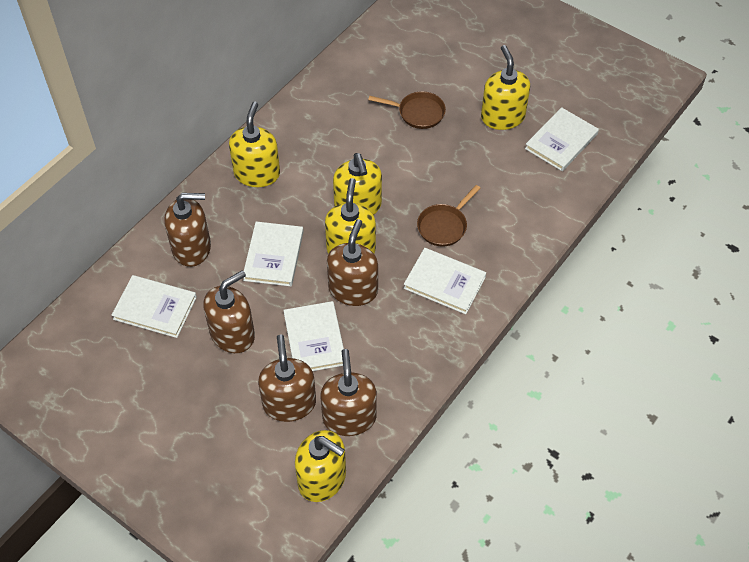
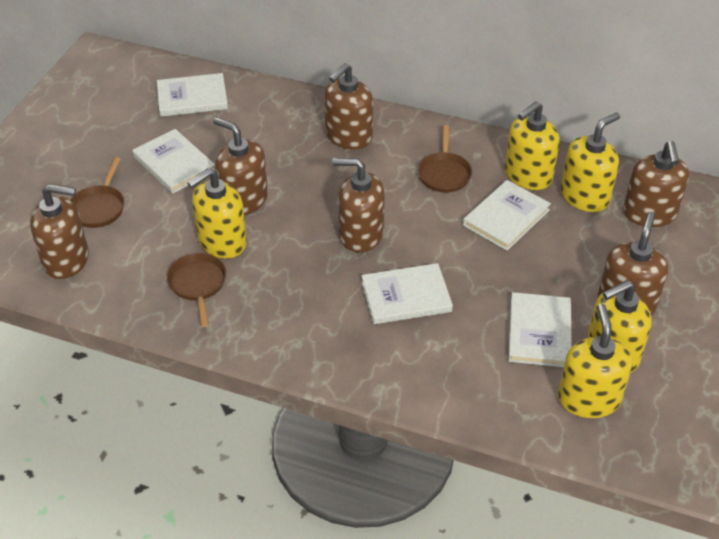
brown pan: 2 -> 3
brown soap dispenser: 5 -> 6

